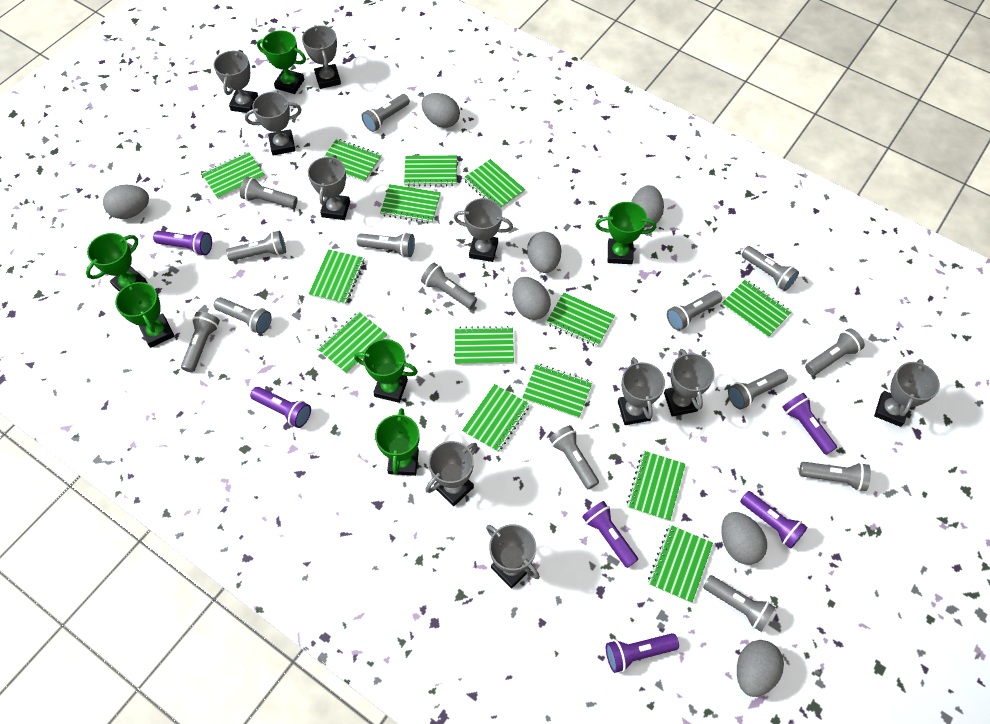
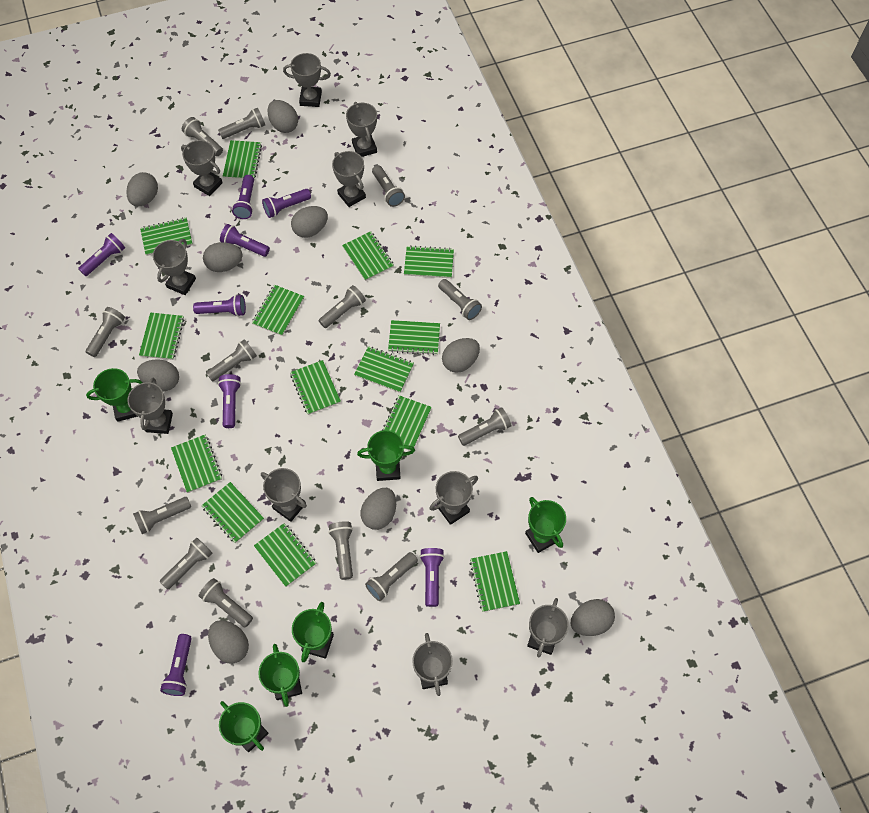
grey egg: 7 -> 9
grey flashlight: 14 -> 13
purple flashlight: 6 -> 8

